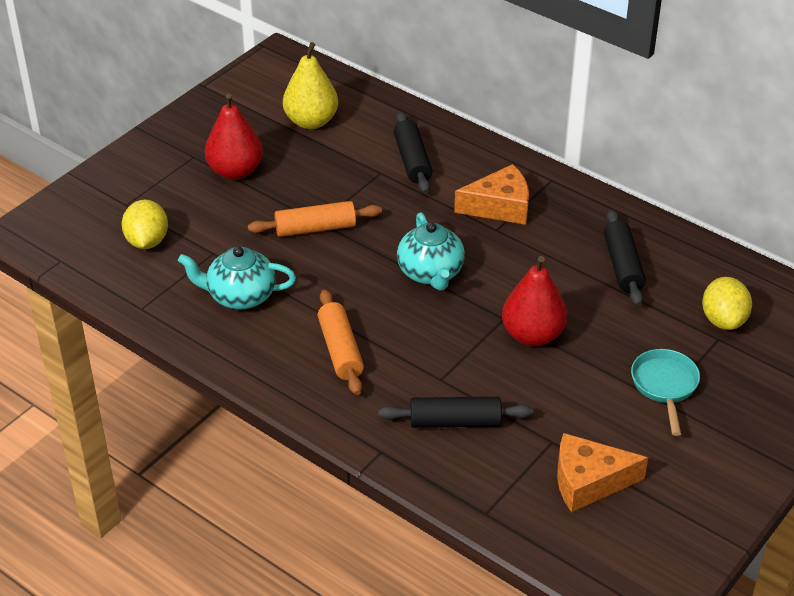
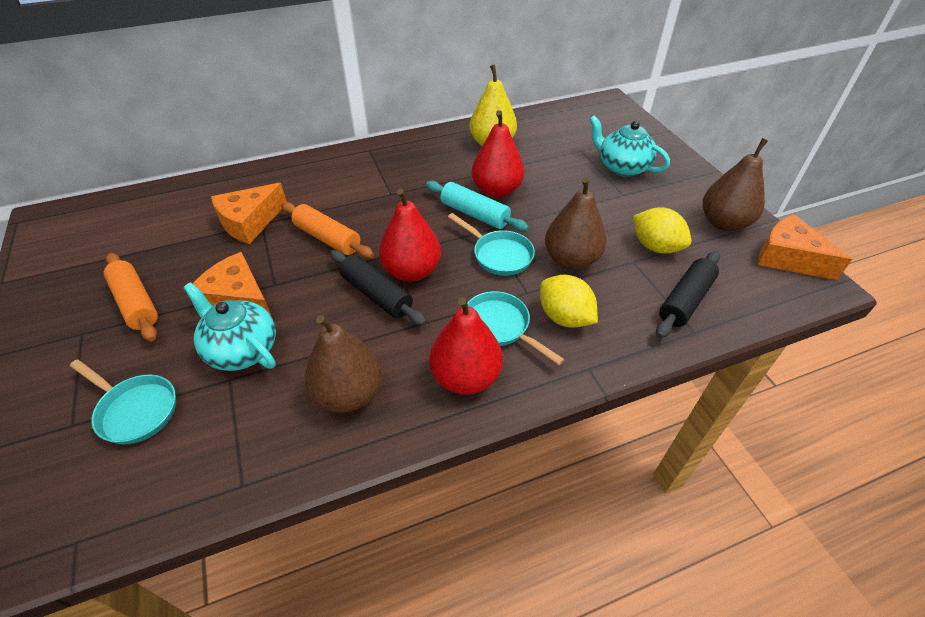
black rolling pin: 3 -> 2
brown pear: 0 -> 3
orange cheese: 2 -> 3
red pear: 2 -> 3
turquoise pan: 1 -> 3
turquoise rolling pin: 0 -> 1

